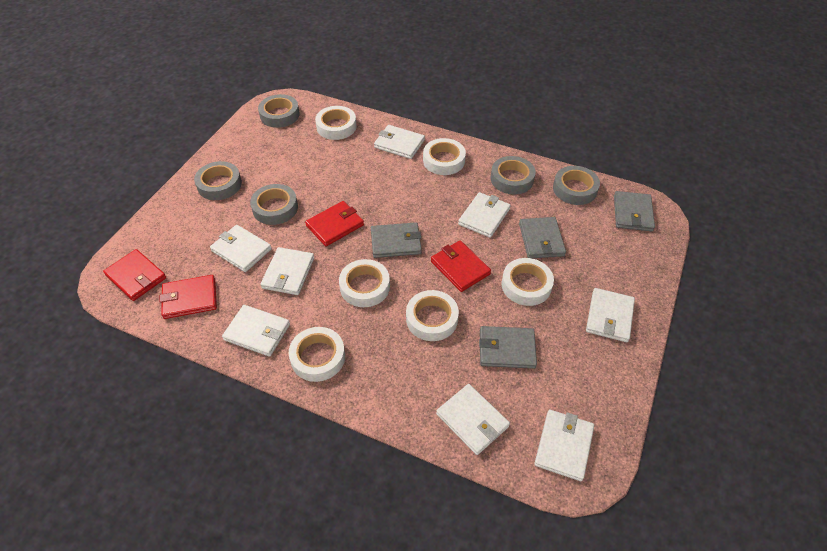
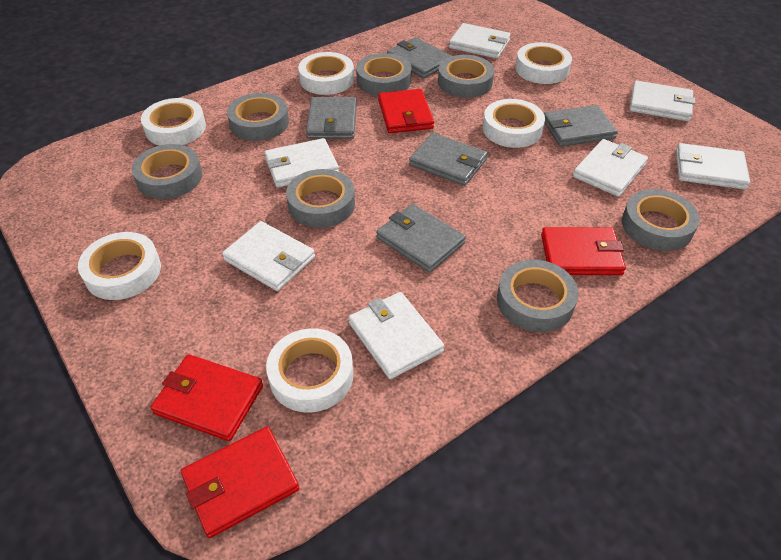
grey tape: 5 -> 7
grey wallet: 4 -> 5
white wallet: 8 -> 7

